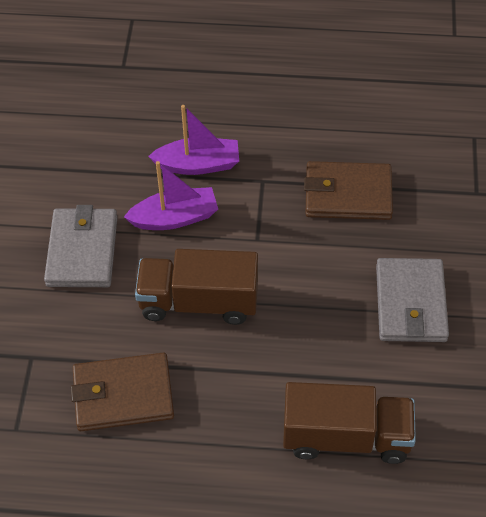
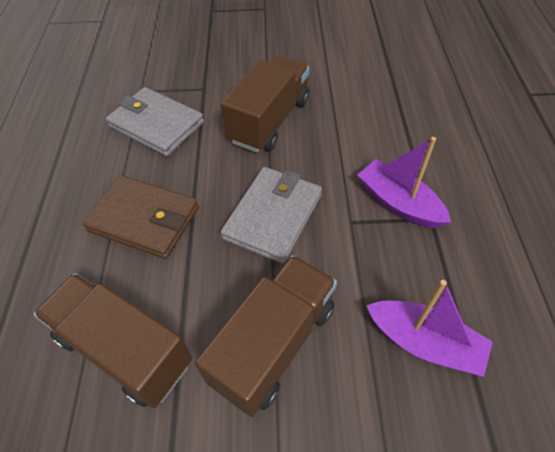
brown truck: 2 -> 3
brown wallet: 2 -> 1

